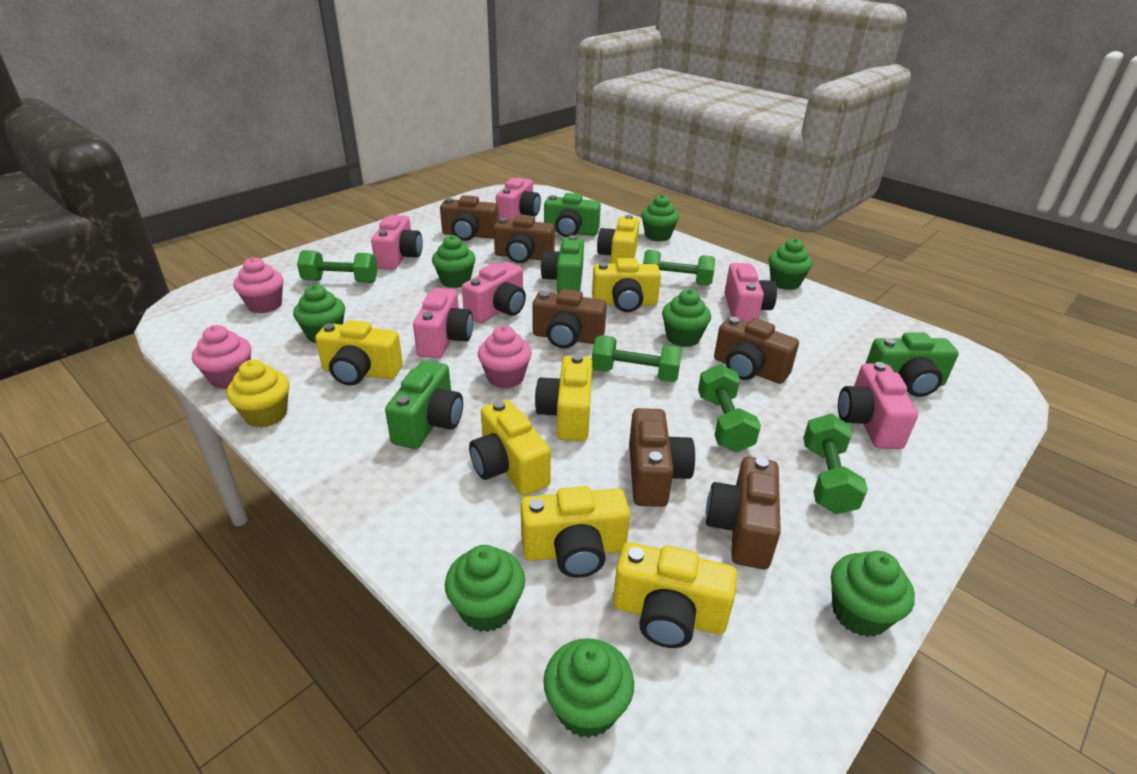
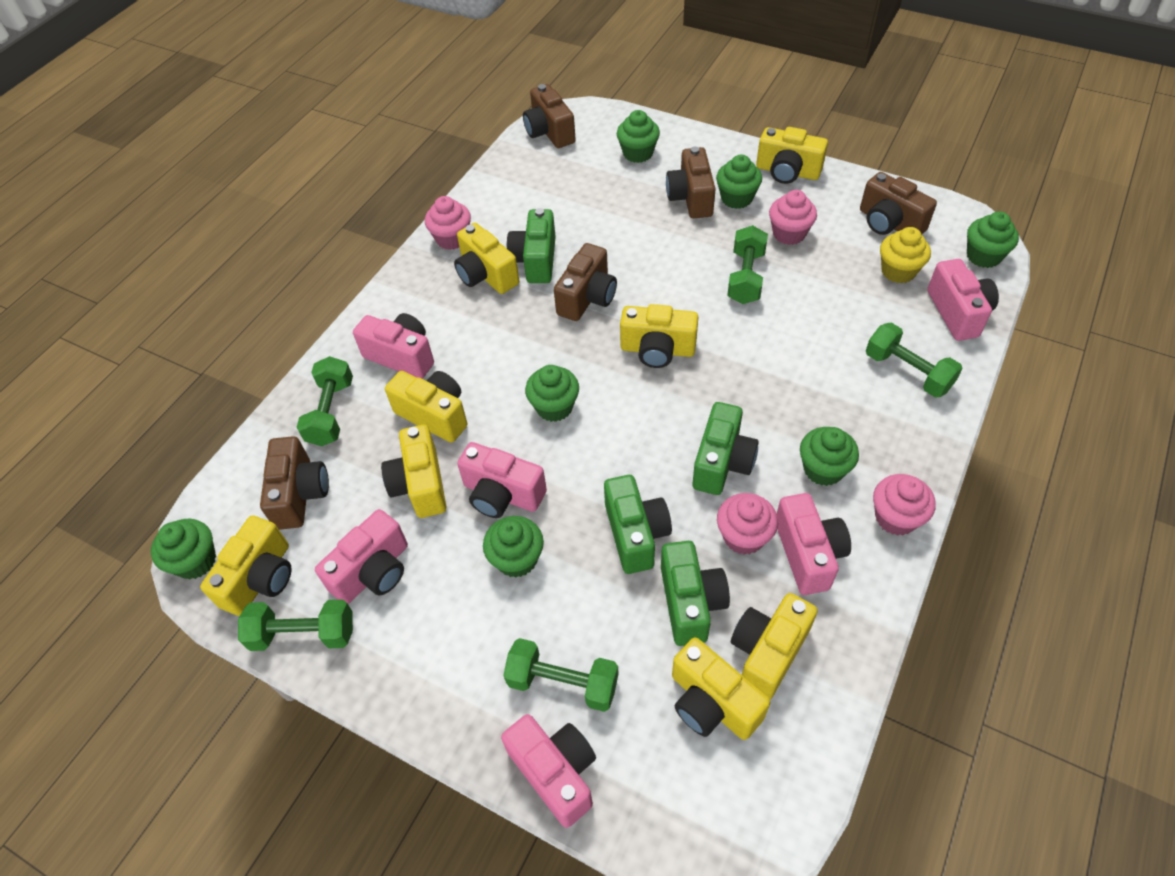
brown camera: 6 -> 5
green cupcake: 8 -> 7
pink cupcake: 3 -> 4
yellow camera: 7 -> 8

